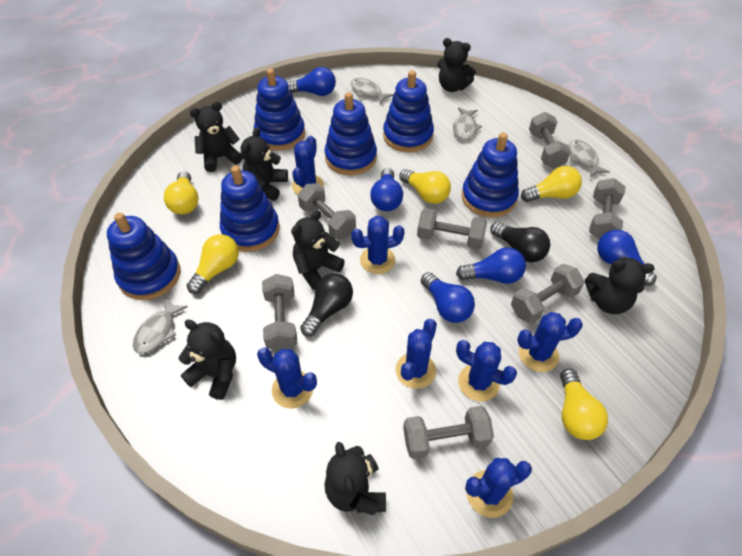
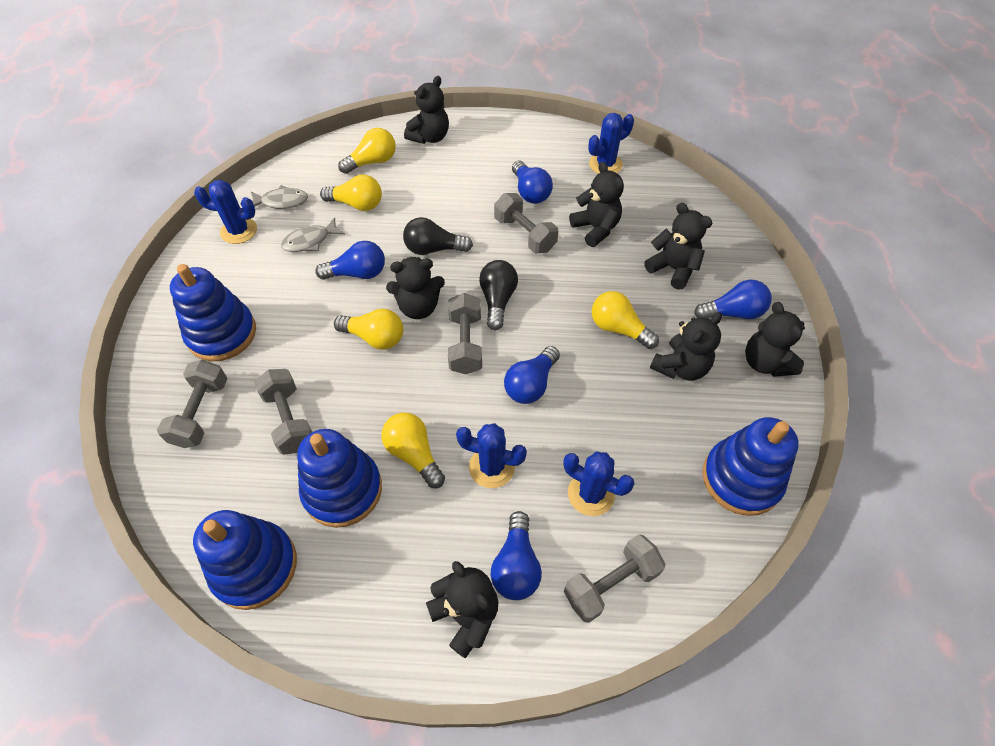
blue cactus: 7 -> 4
blue stacking toy: 6 -> 4
grey dumbbell: 7 -> 5
grey fish: 4 -> 2

